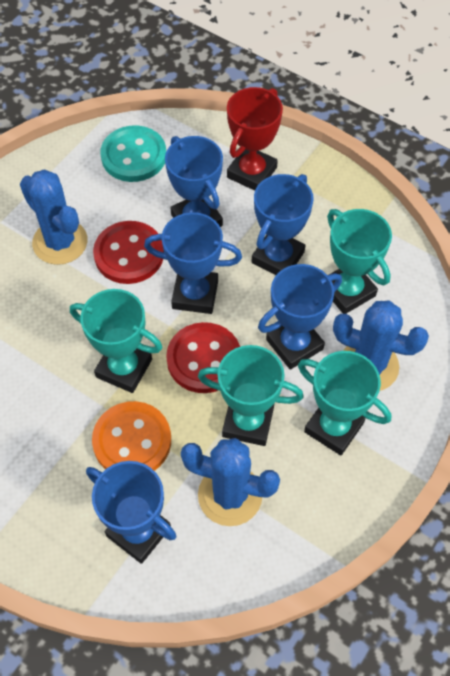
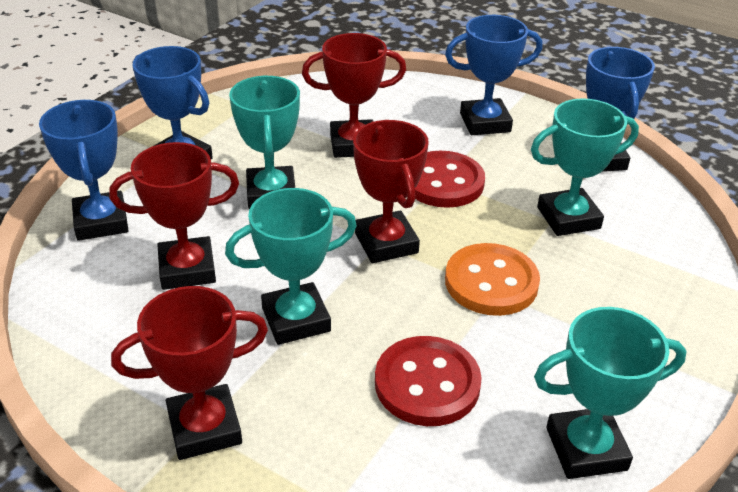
blue cactus: 3 -> 0
blue trophy: 5 -> 4
red trophy: 1 -> 4
turquoise button: 1 -> 0

